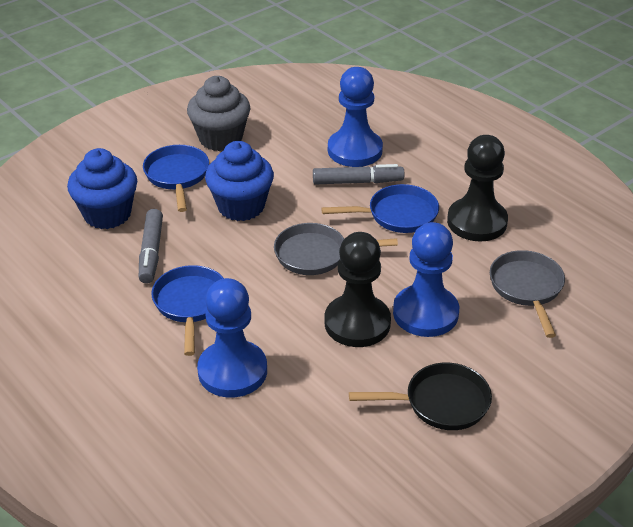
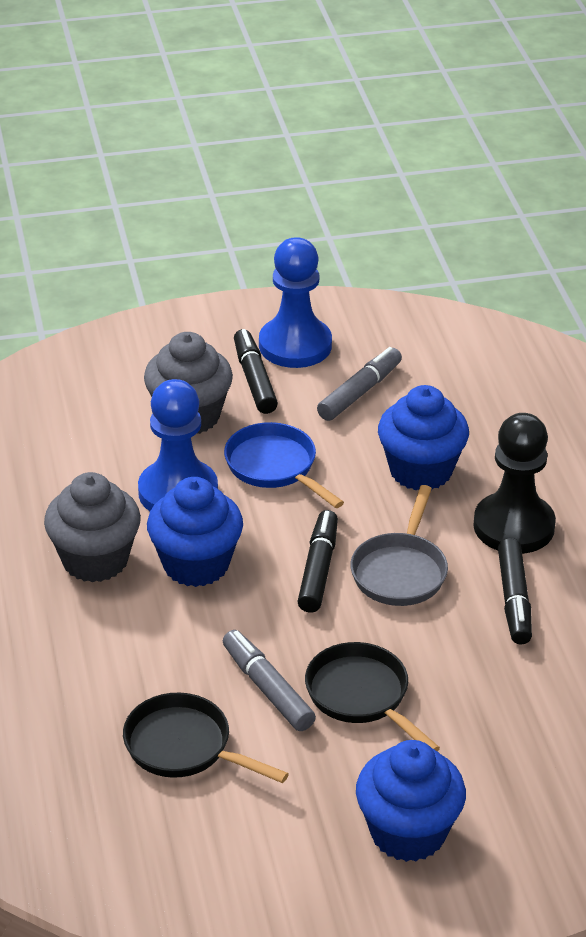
black marker: 0 -> 3
black pan: 1 -> 2
black pawn: 2 -> 1
blue cupcake: 2 -> 3
blue pan: 3 -> 1
blue pawn: 3 -> 2
grey cupcake: 1 -> 2
grey pan: 2 -> 1

